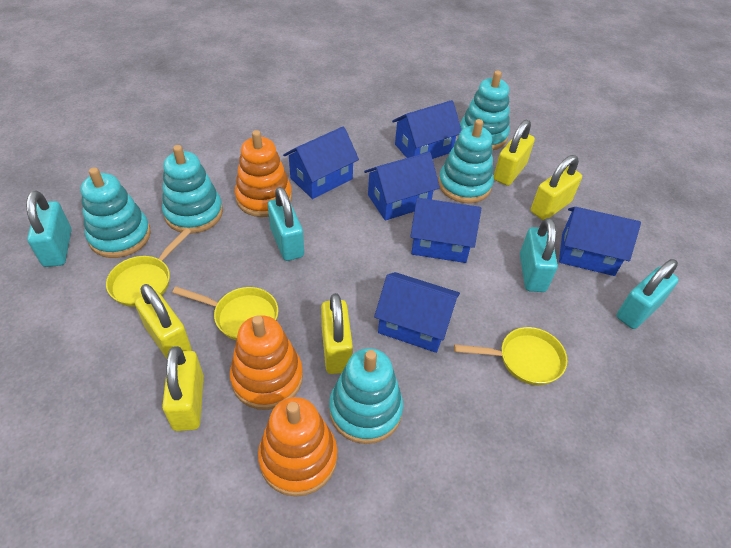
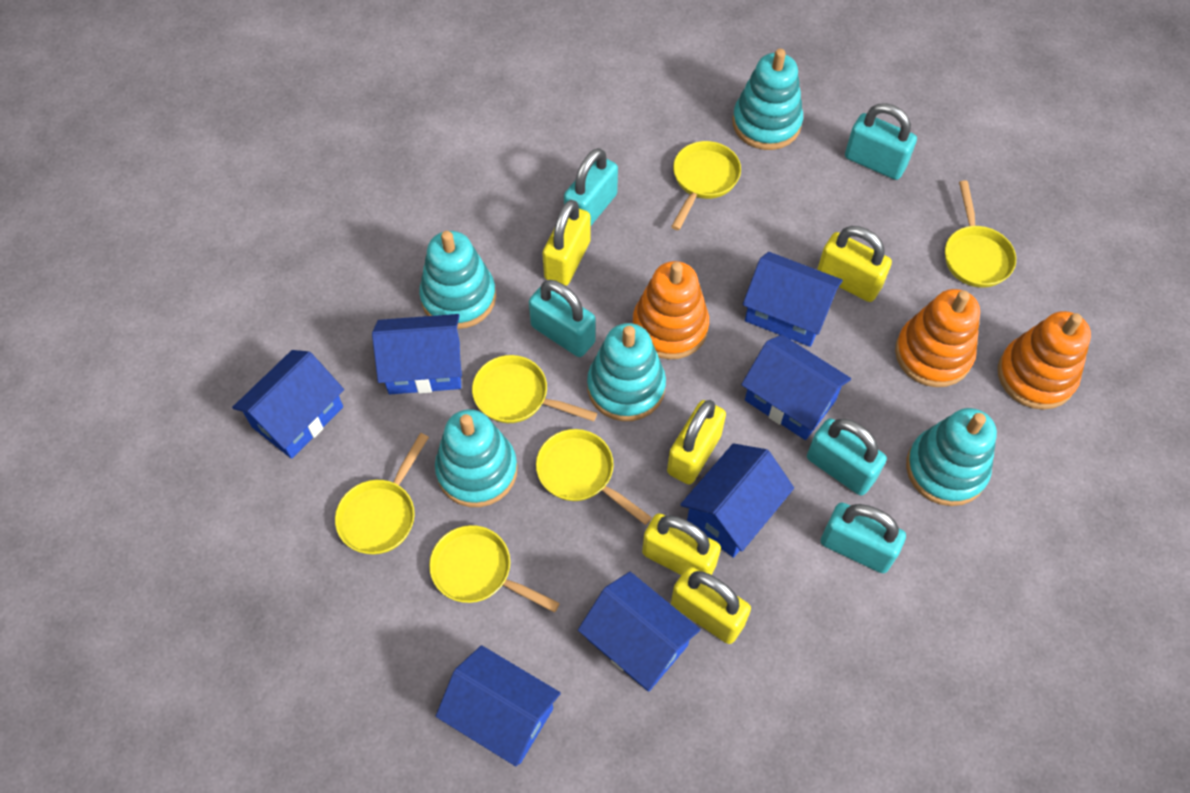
blue house: 6 -> 7
turquoise padlock: 4 -> 5
yellow pan: 3 -> 6

